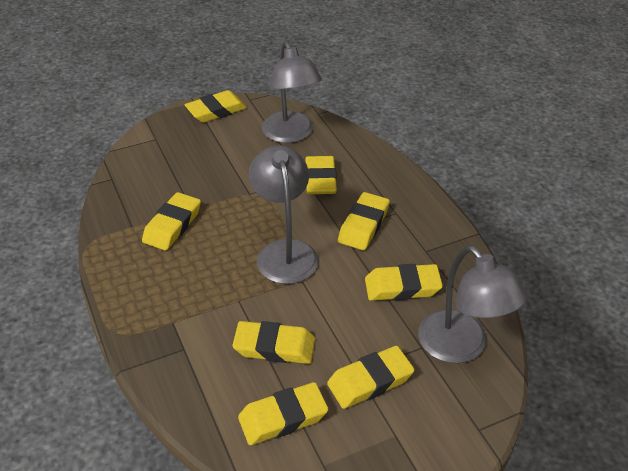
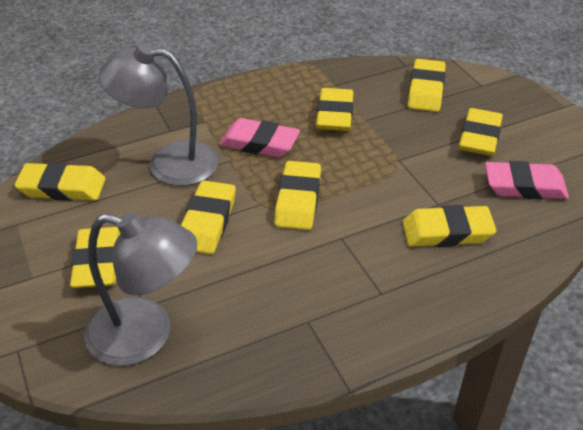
grey lamp: 3 -> 2
pink eraser: 0 -> 2

